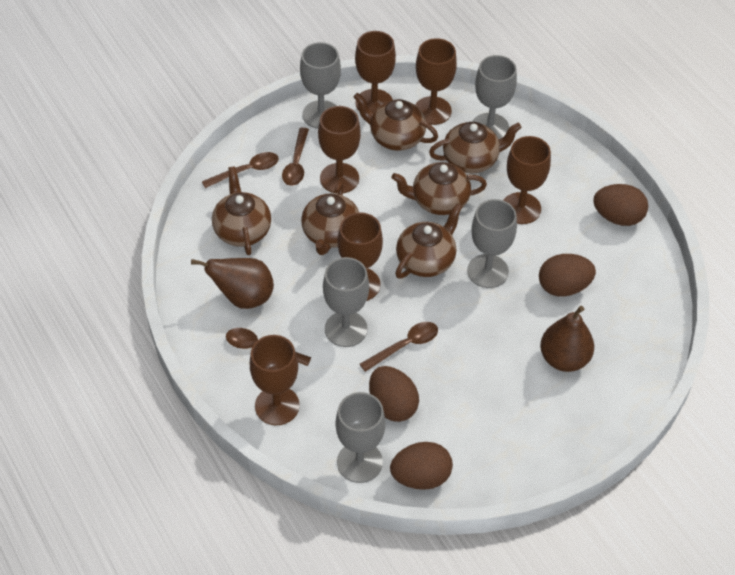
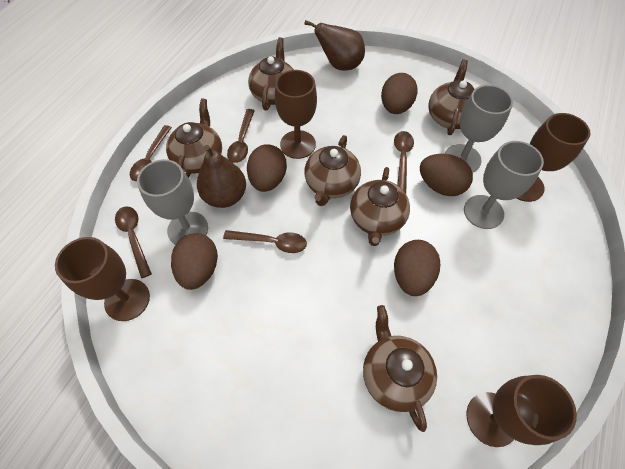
brown egg: 4 -> 5
brown goblet: 6 -> 4
brown spoon: 4 -> 5
grey goblet: 5 -> 3

